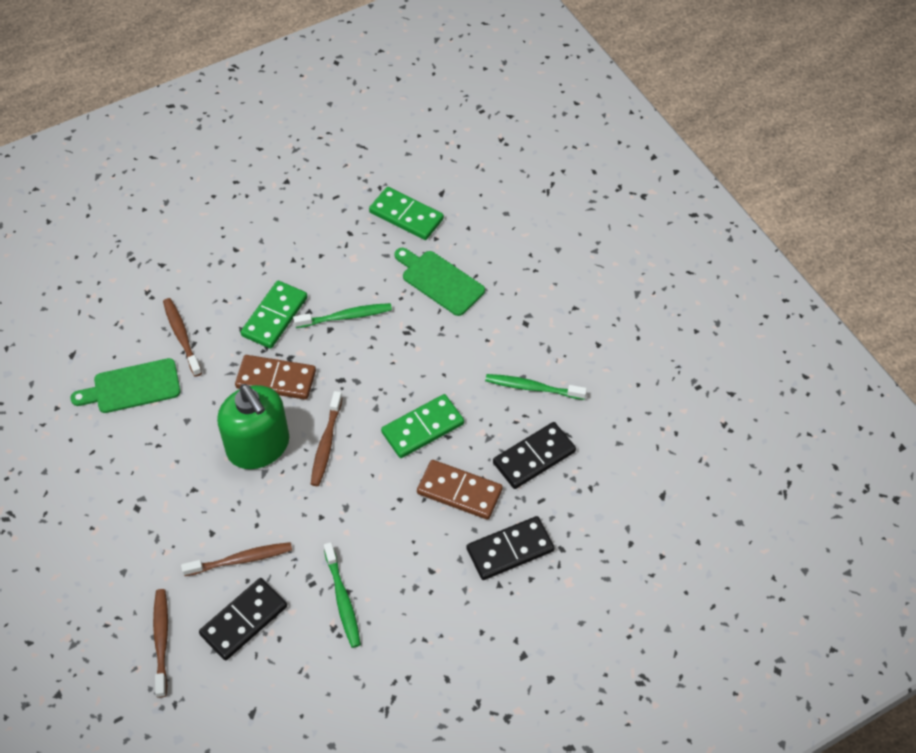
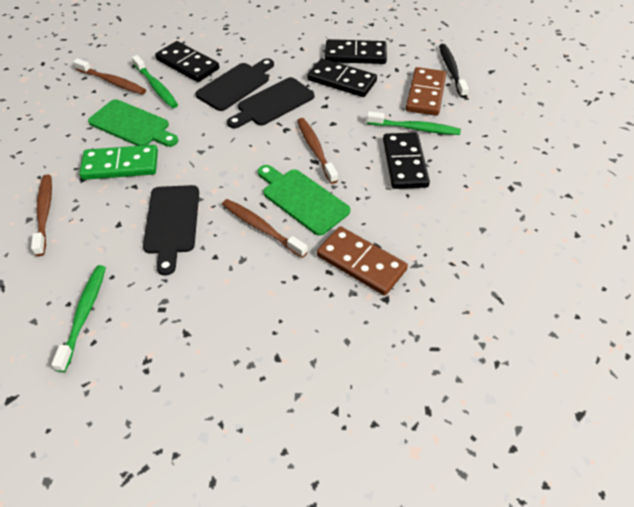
black cutting board: 0 -> 3
black domino: 3 -> 4
black toothbrush: 0 -> 1
green domino: 3 -> 1
green soap dispenser: 1 -> 0

